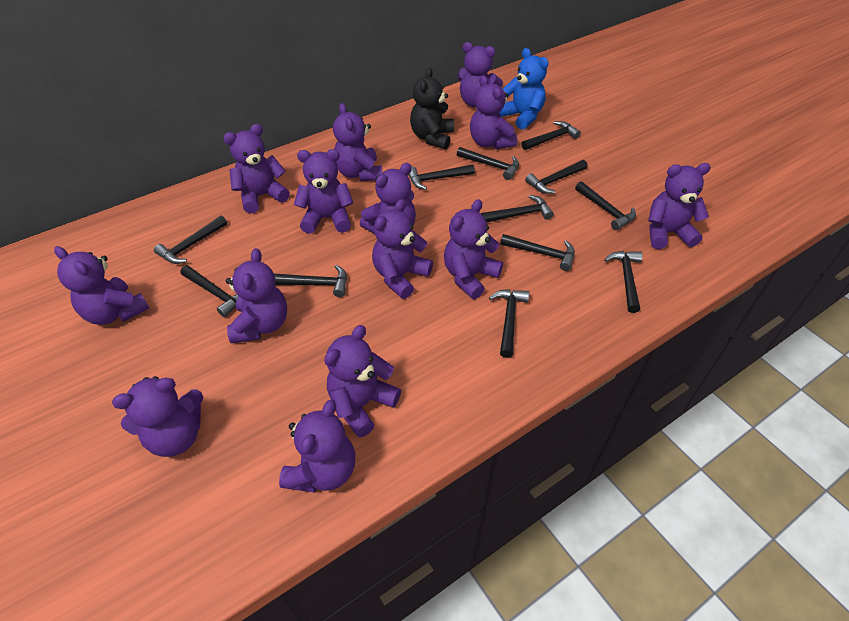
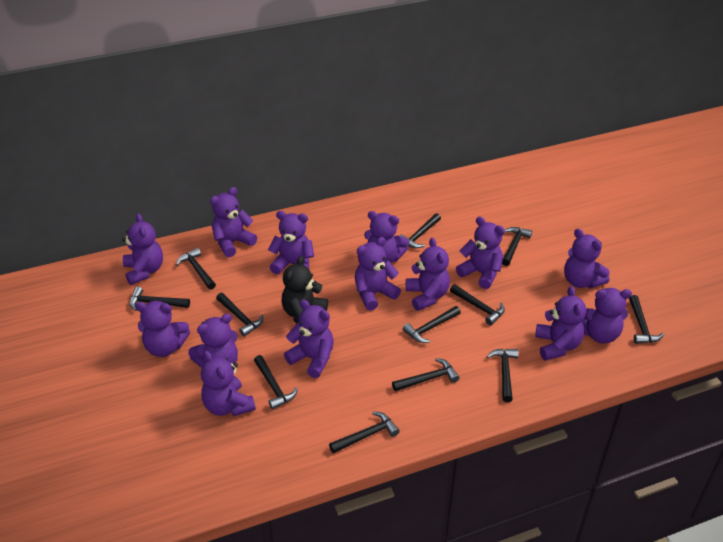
blue teddy bear: 1 -> 0

